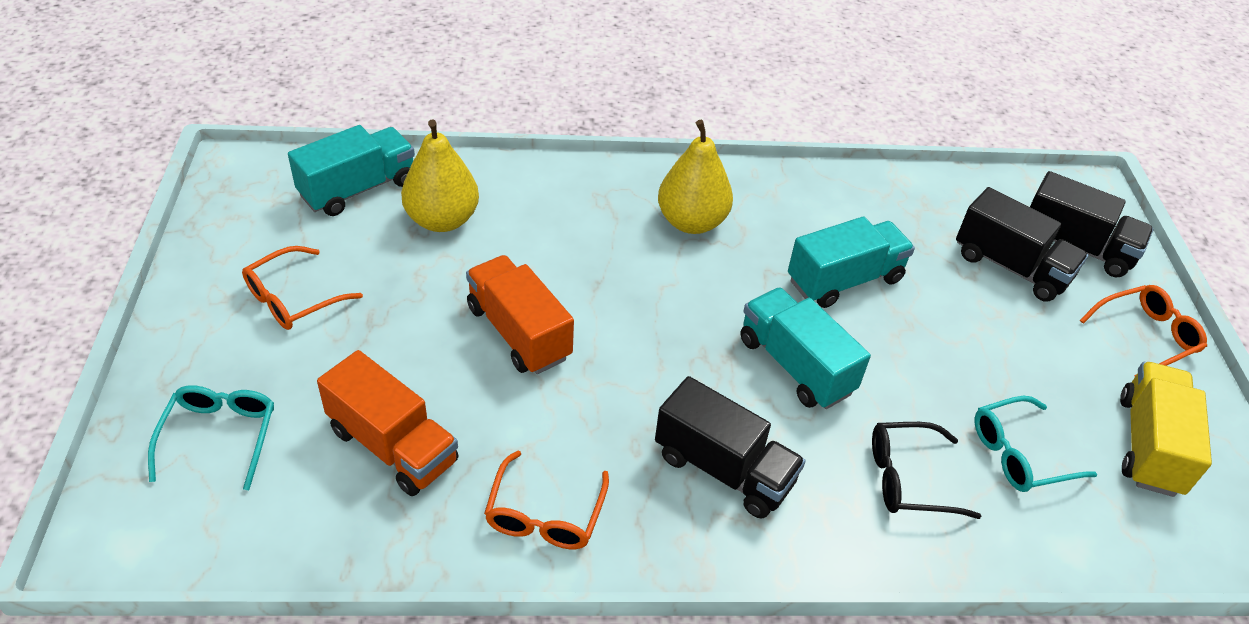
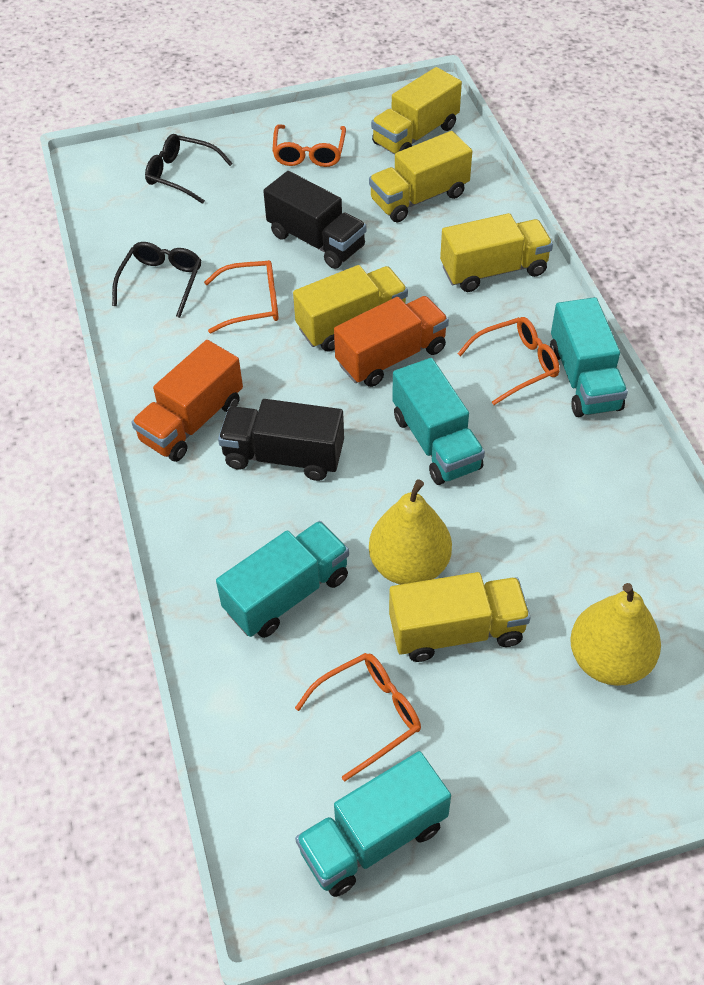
black glasses: 1 -> 2
black truck: 3 -> 2
orange glasses: 3 -> 4
turquoise glasses: 2 -> 0
turquoise truck: 3 -> 4
yellow truck: 1 -> 5

